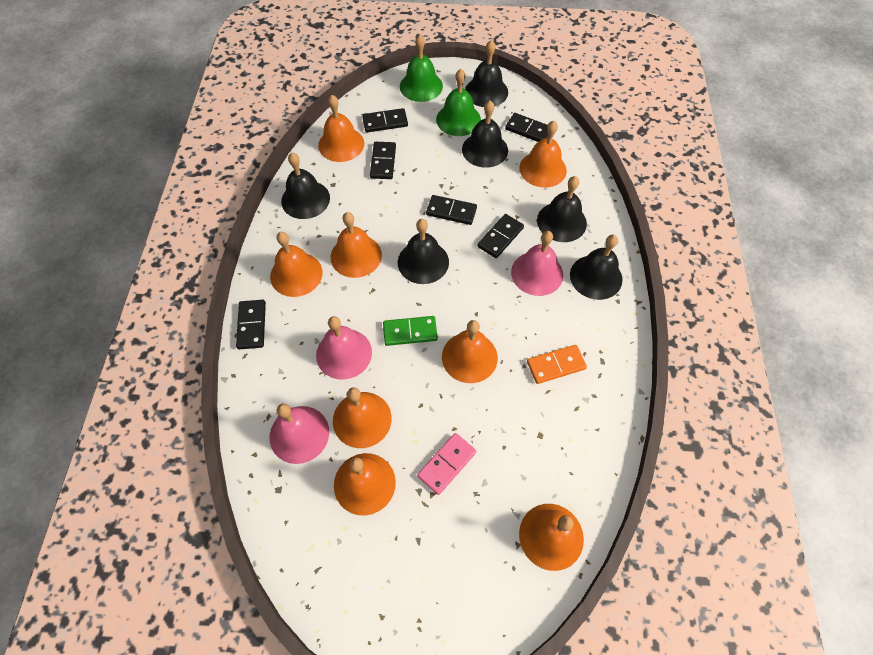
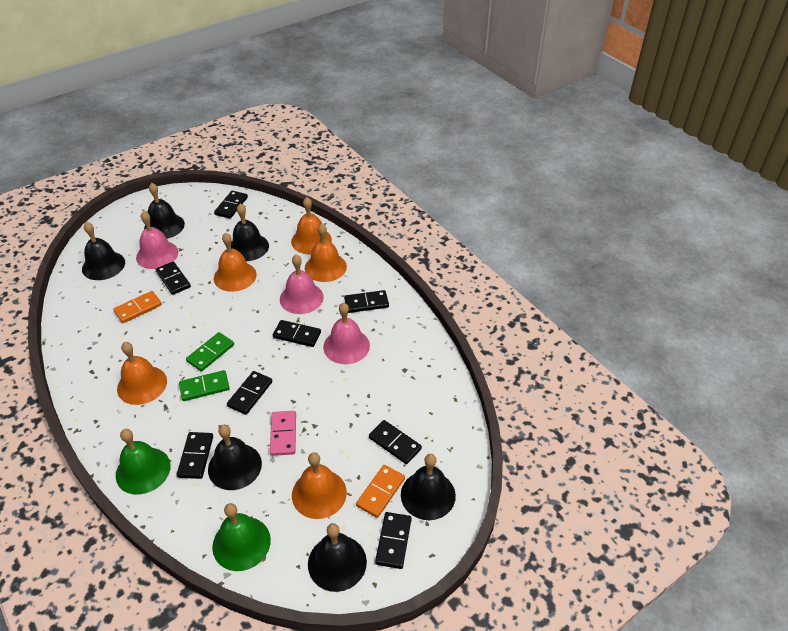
black domino: 6 -> 8
green domino: 1 -> 2
orange bell: 8 -> 5
orange domino: 1 -> 2

